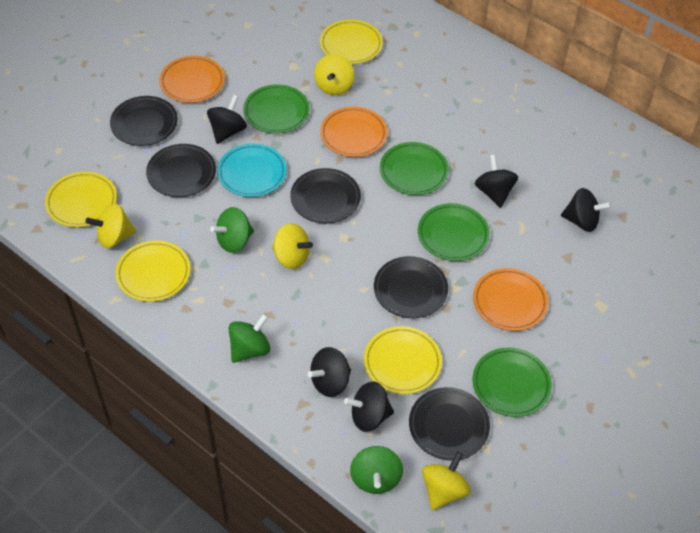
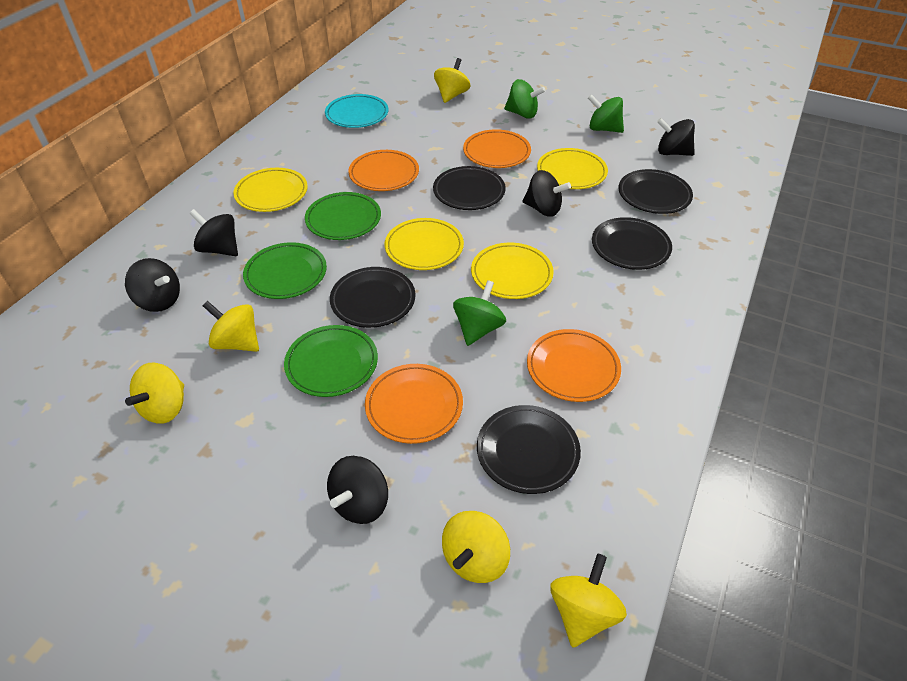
green plate: 4 -> 3
orange plate: 3 -> 4
yellow spinning top: 4 -> 5

